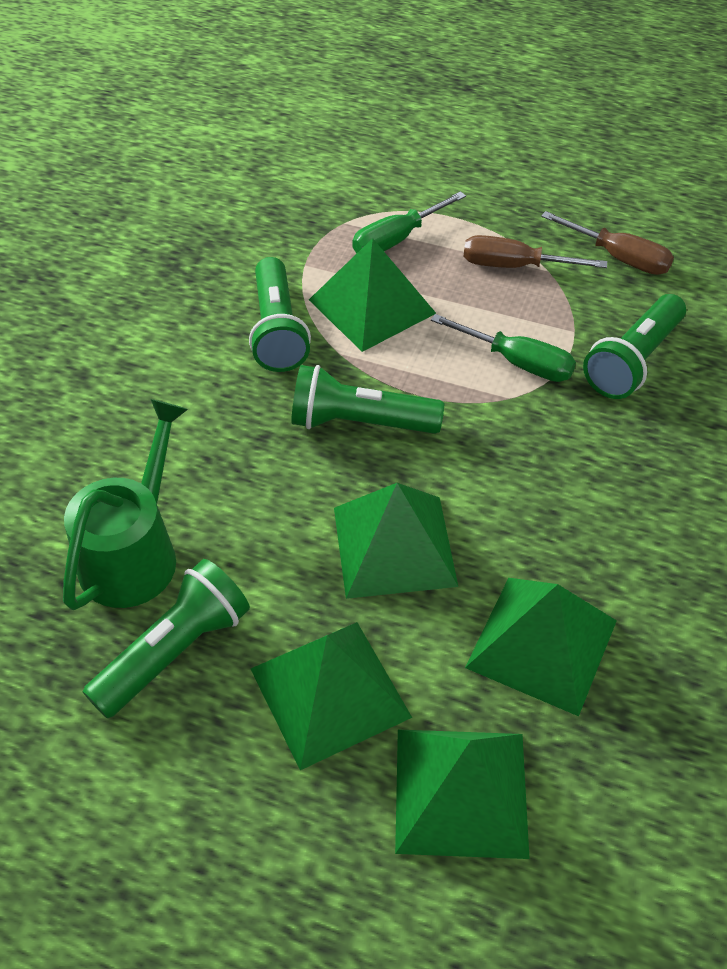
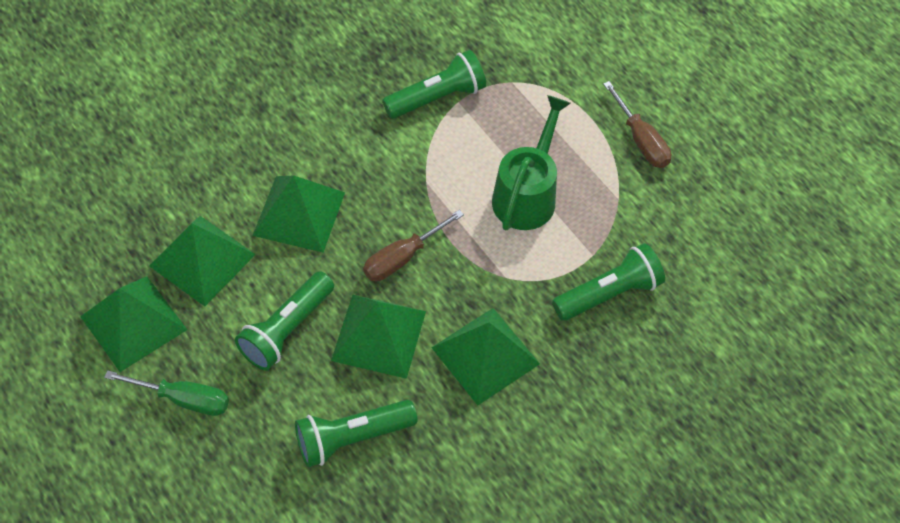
green screwdriver: 2 -> 1

